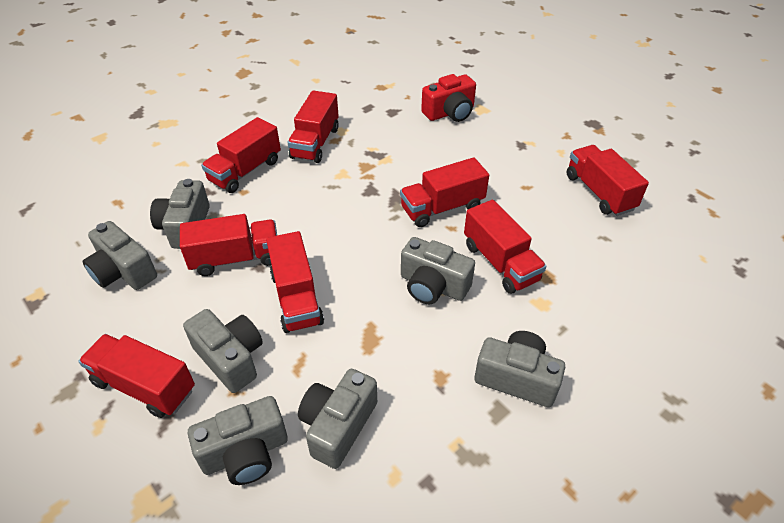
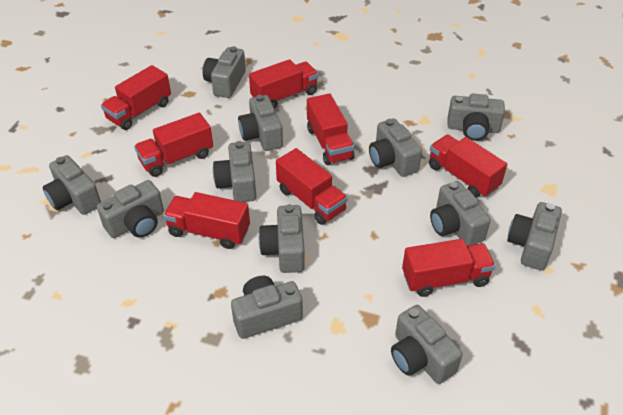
grey camera: 7 -> 12
red camera: 1 -> 0

